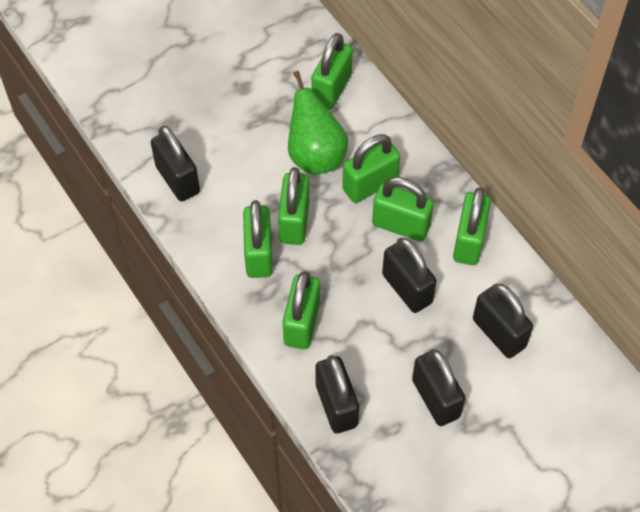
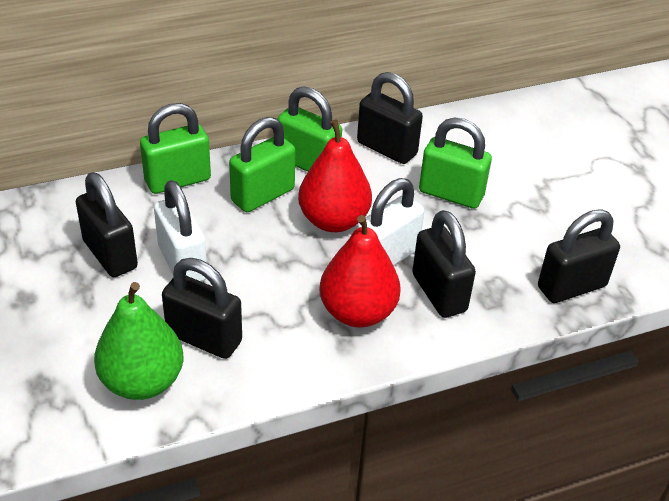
green padlock: 7 -> 4
red pear: 0 -> 2
white padlock: 0 -> 2

